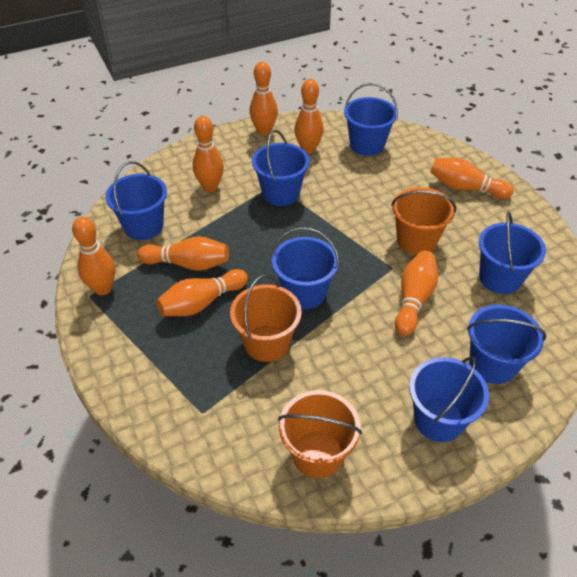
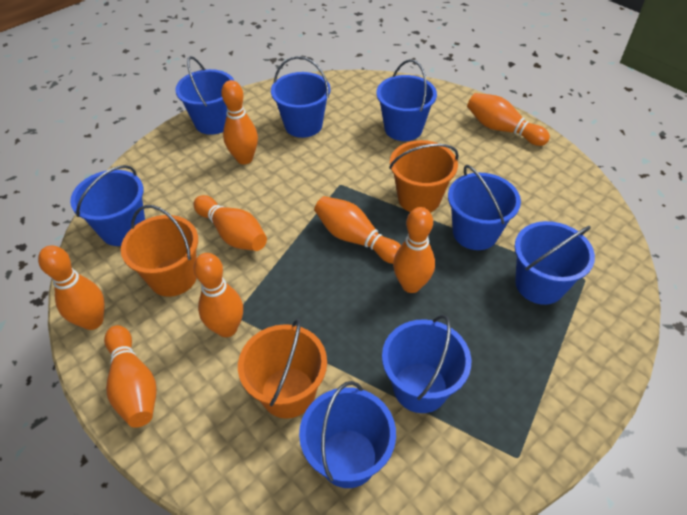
blue bucket: 7 -> 8

